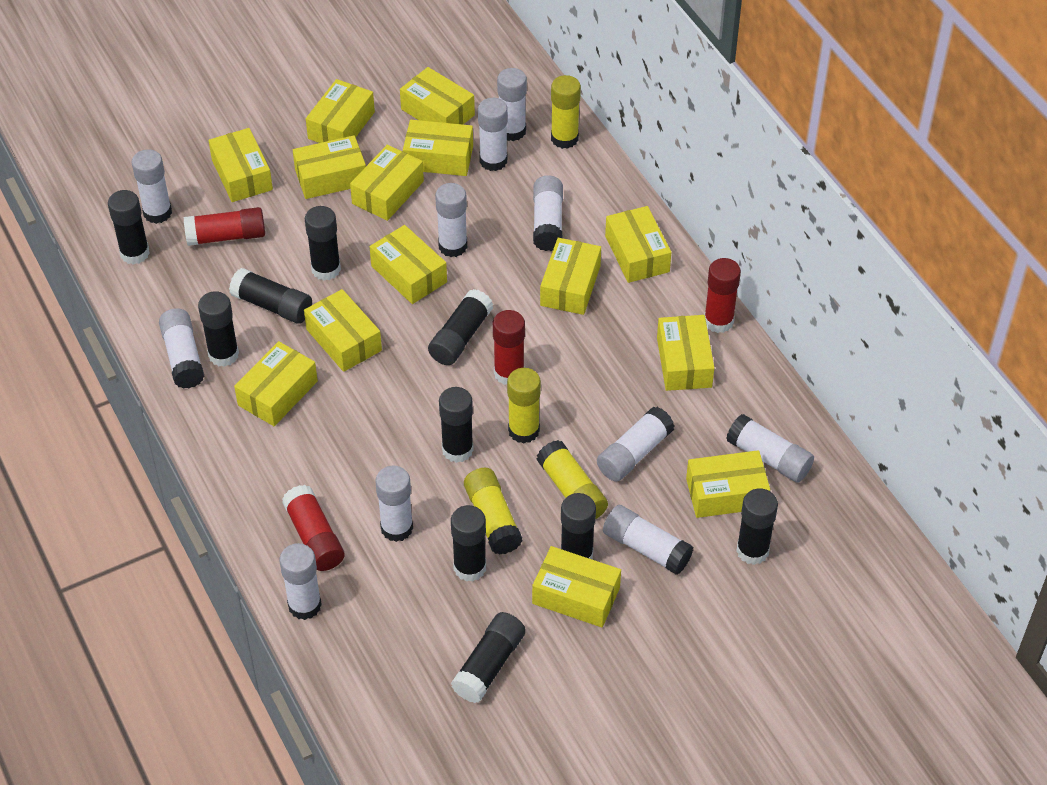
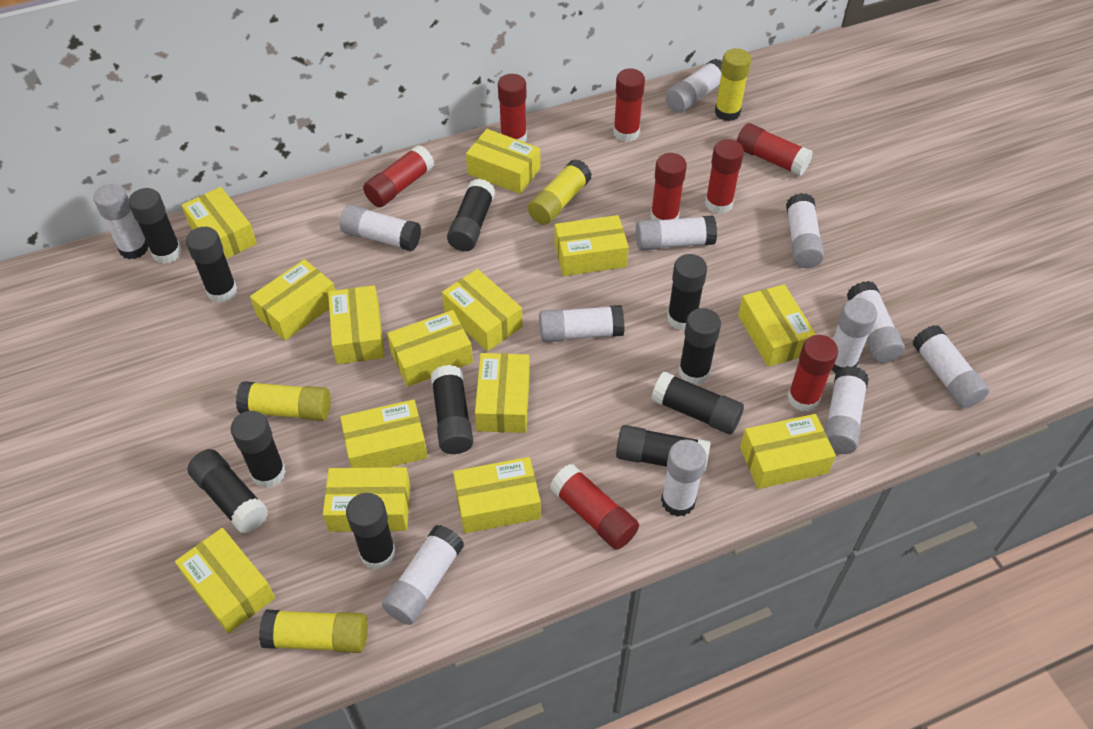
black glue stick: 10 -> 11
red glue stick: 4 -> 8
white glue stick: 11 -> 12

